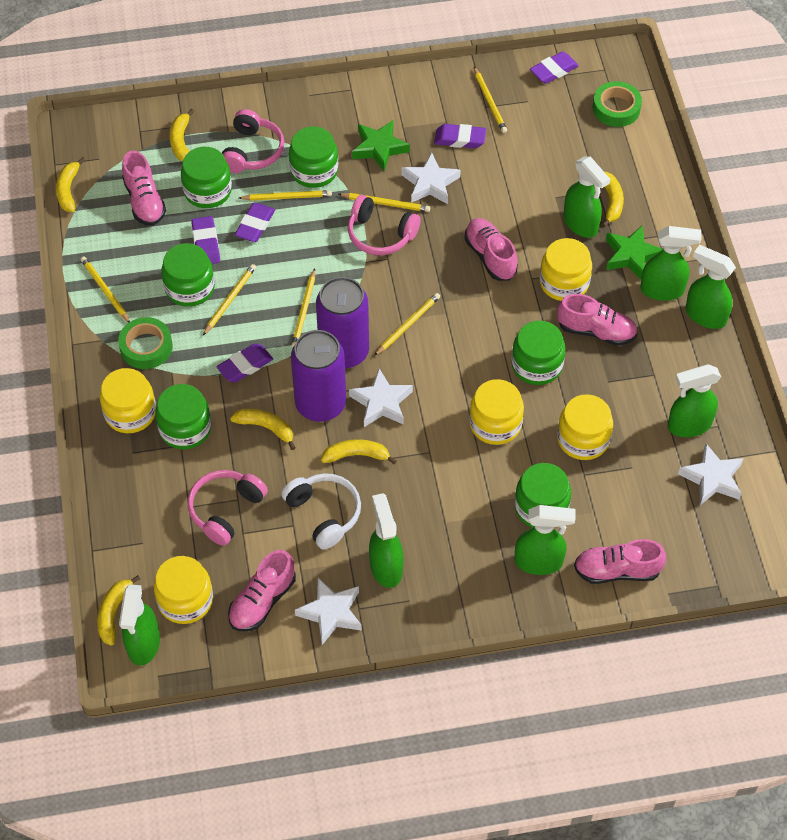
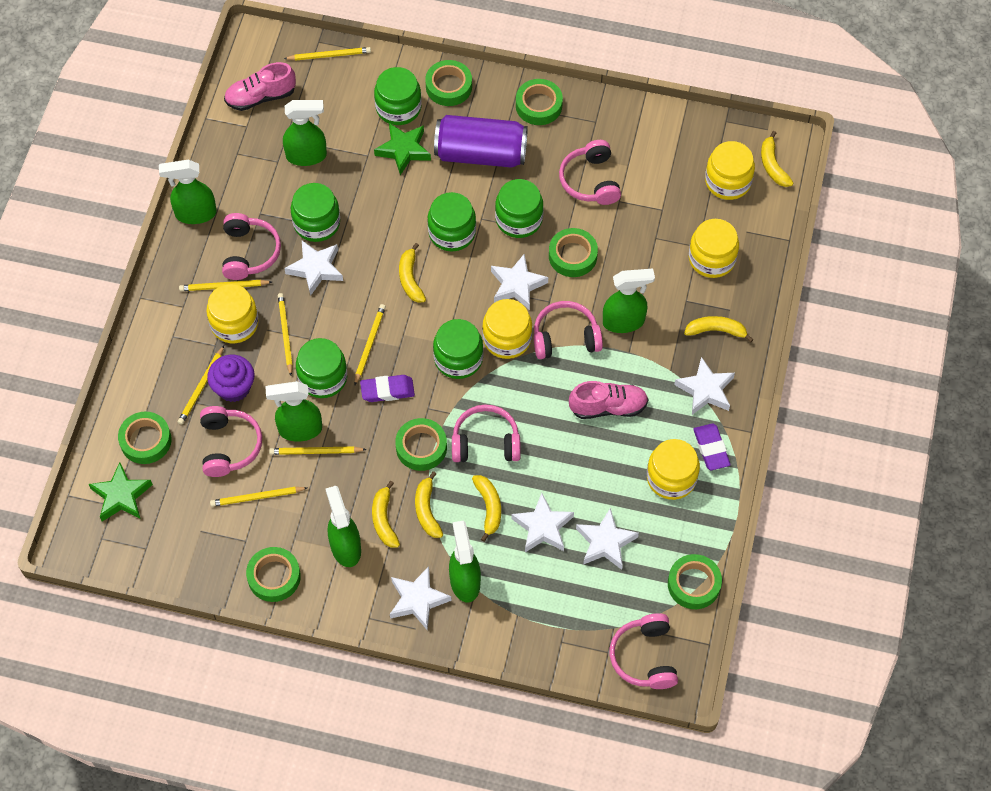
green spray bottle: 7 -> 6
green tape: 2 -> 7
pink headphones: 3 -> 6
pink shoe: 5 -> 2
purple can: 2 -> 1
purple cupcake: 0 -> 1
purple eraser: 5 -> 2
white headphones: 1 -> 0
white star: 4 -> 6

